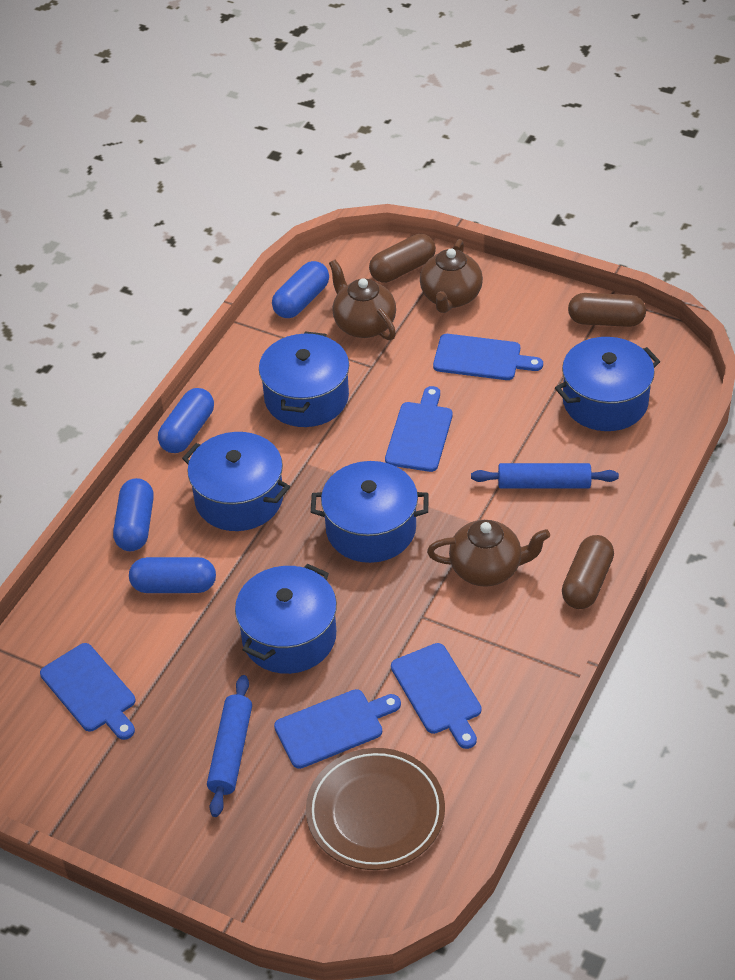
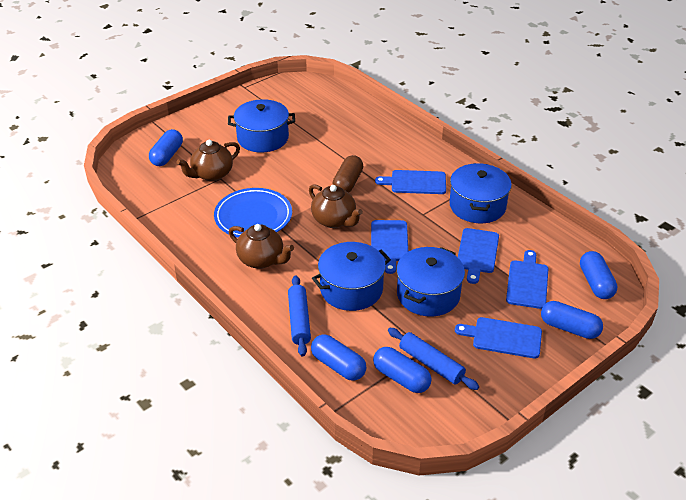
blue capsule: 4 -> 5
blue plate: 0 -> 1
blue pot: 5 -> 4
brown capsule: 3 -> 1
brown plate: 1 -> 0

